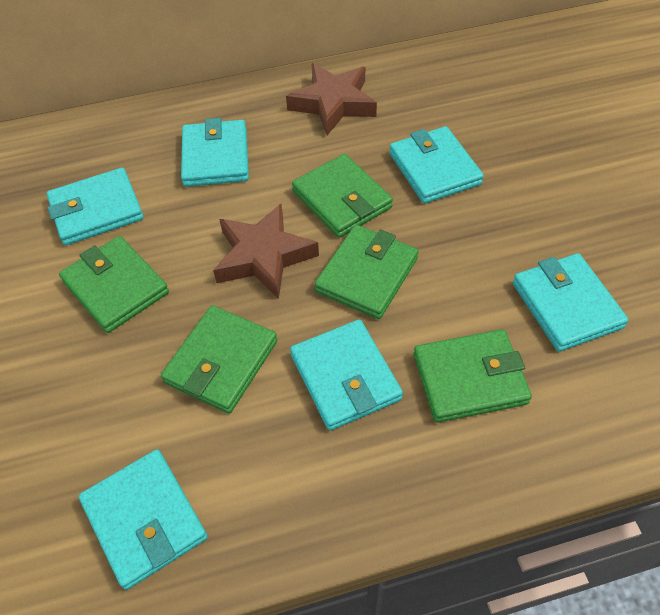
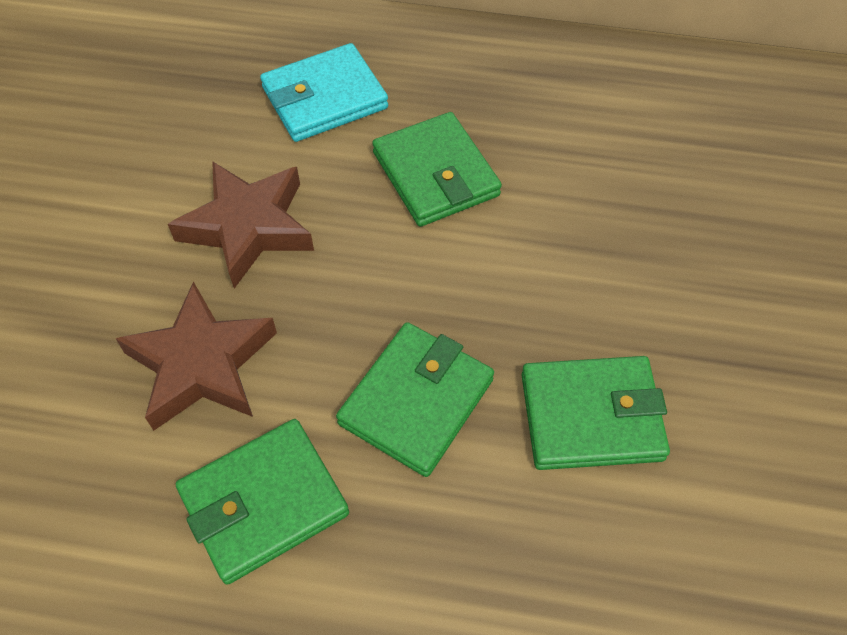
green wallet: 5 -> 4
turquoise wallet: 6 -> 1

